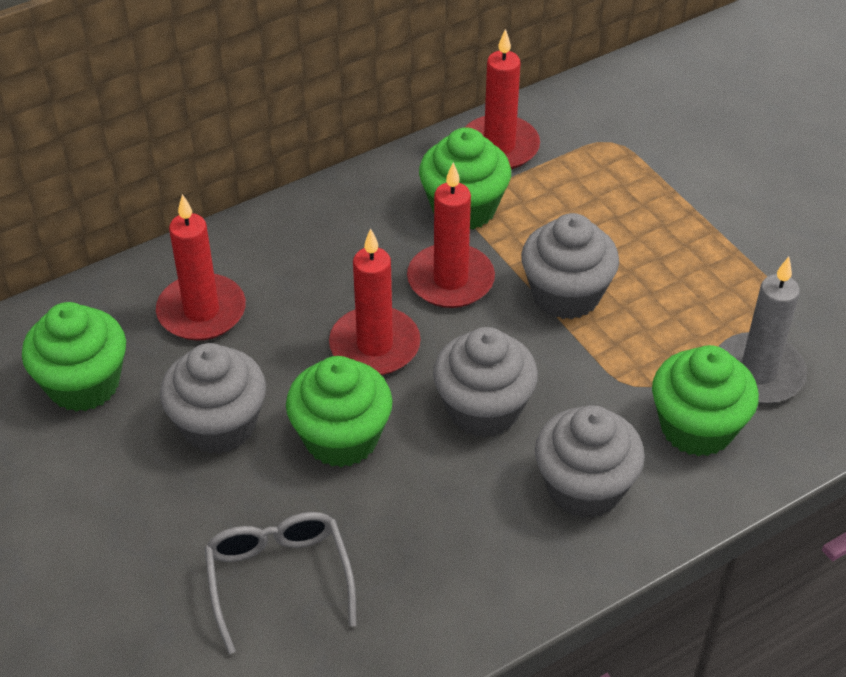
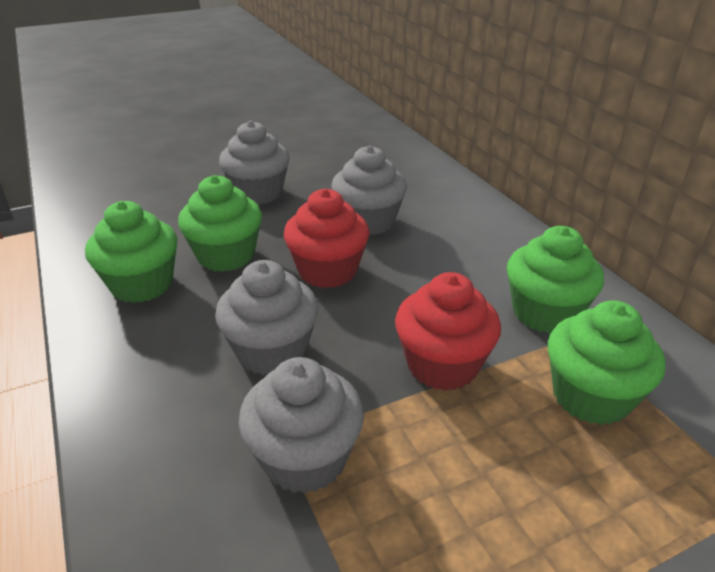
grey candle: 1 -> 0
grey glasses: 1 -> 0
red candle: 4 -> 0
red cupcake: 0 -> 2

